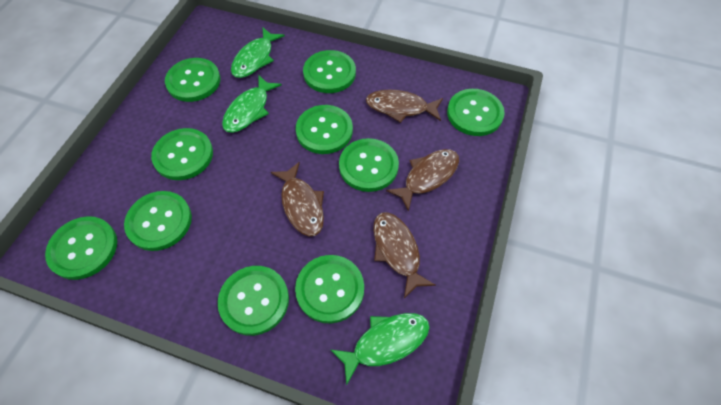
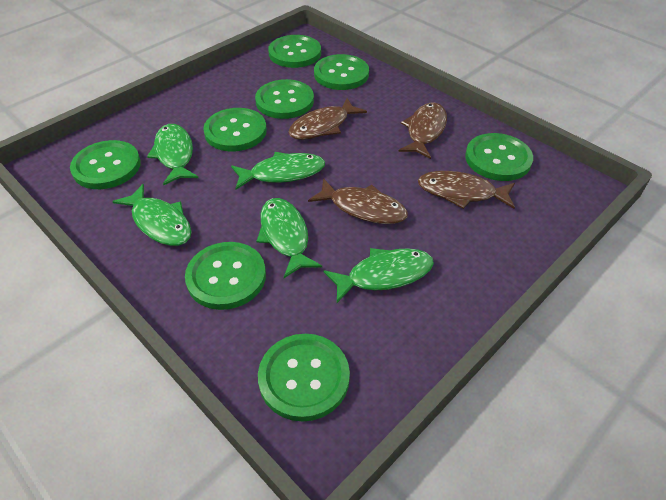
green button: 10 -> 8
green fish: 3 -> 5

